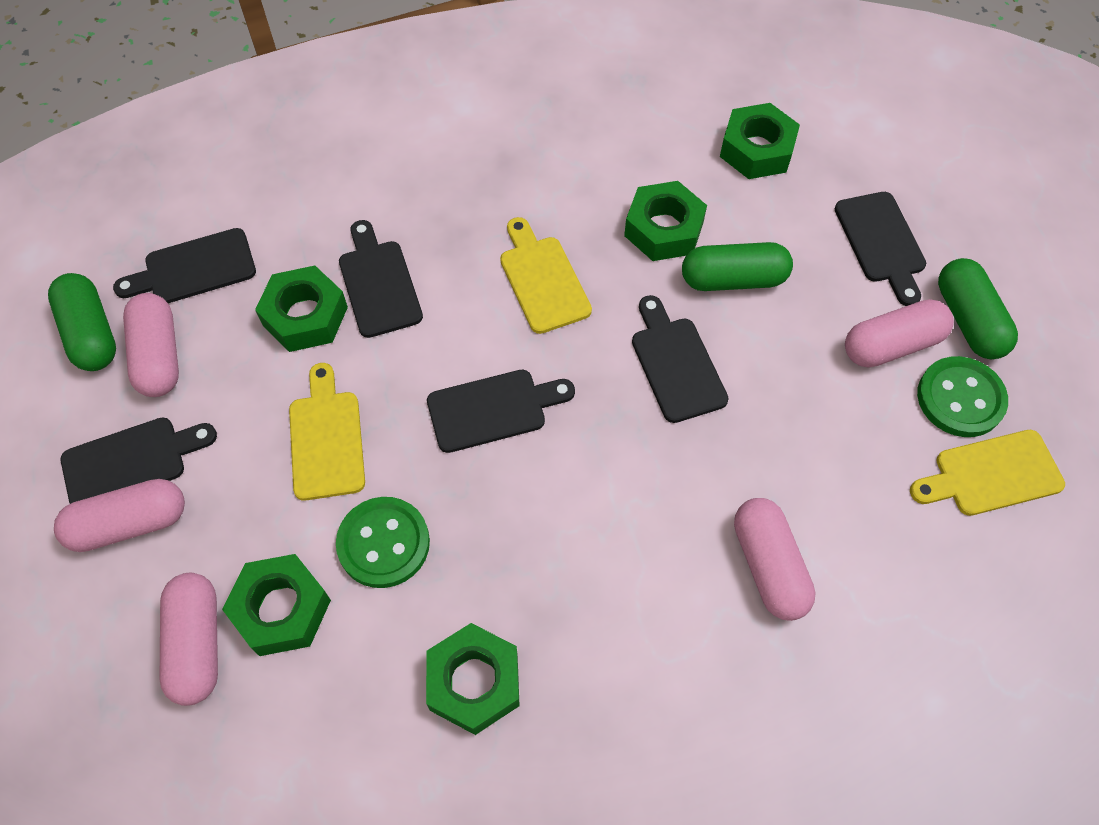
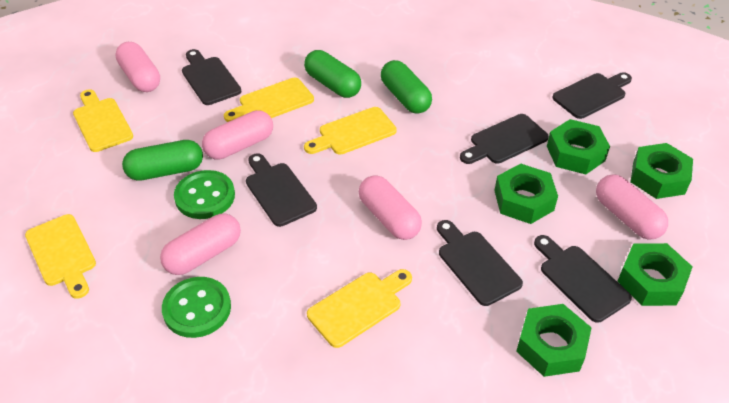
yellow cutting board: 3 -> 5

